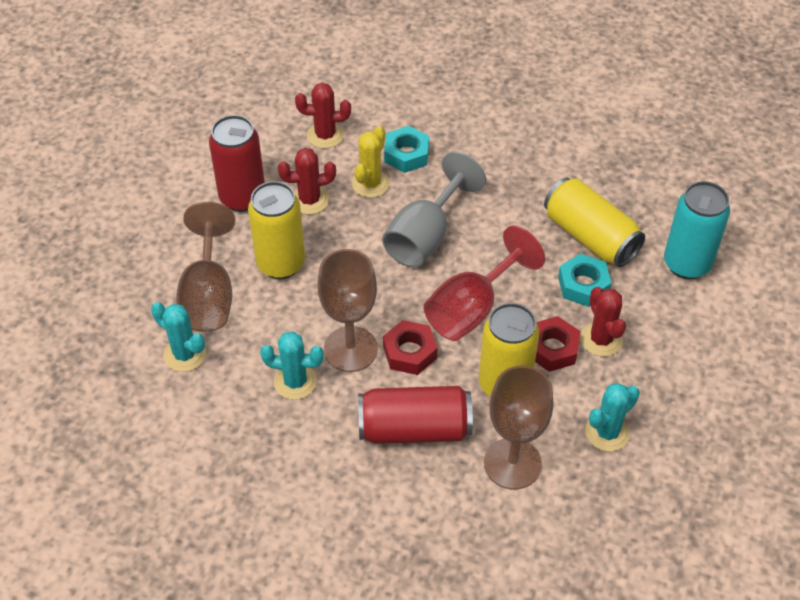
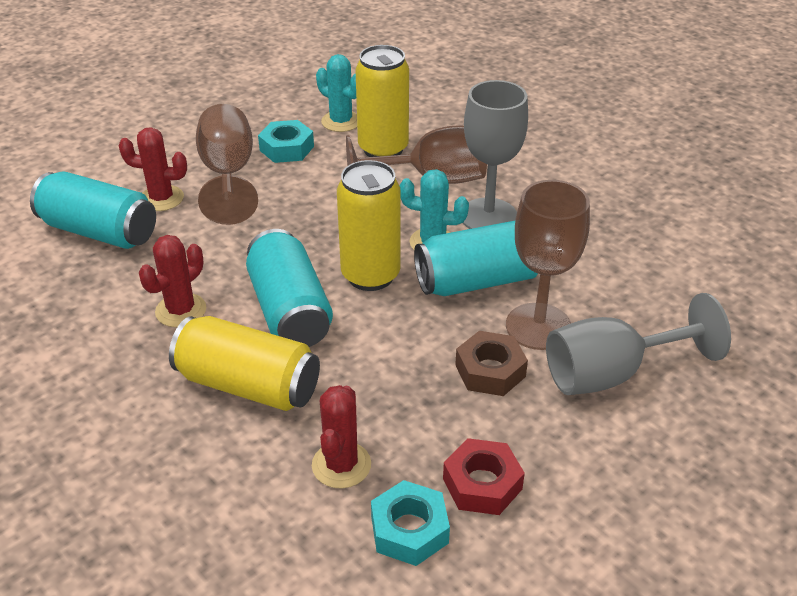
brown nut: 0 -> 1
grey goblet: 1 -> 2
red can: 2 -> 0
red goblet: 1 -> 0
red nut: 2 -> 1
turquoise cactus: 3 -> 2
turquoise can: 1 -> 3
yellow cactus: 1 -> 0

